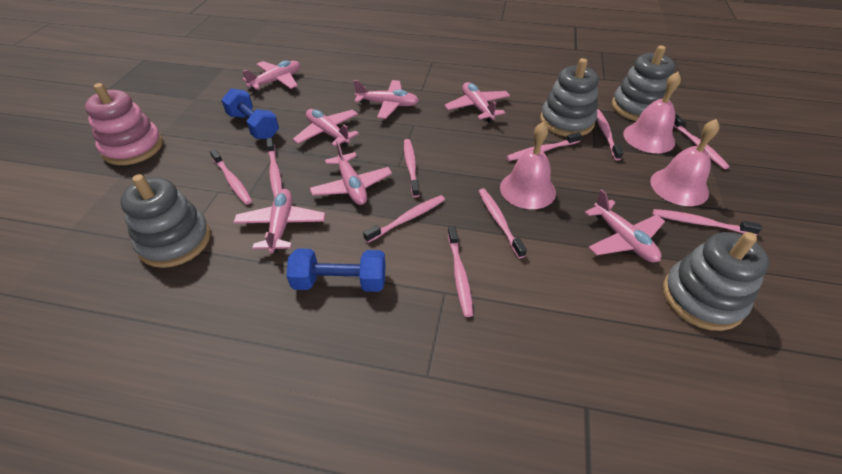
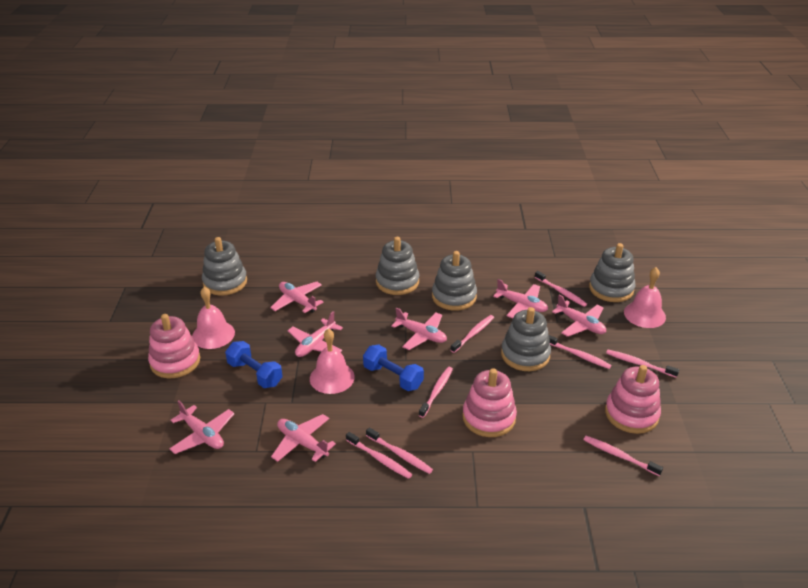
grey stacking toy: 4 -> 5
pink stacking toy: 1 -> 3
pink toothbrush: 10 -> 8

